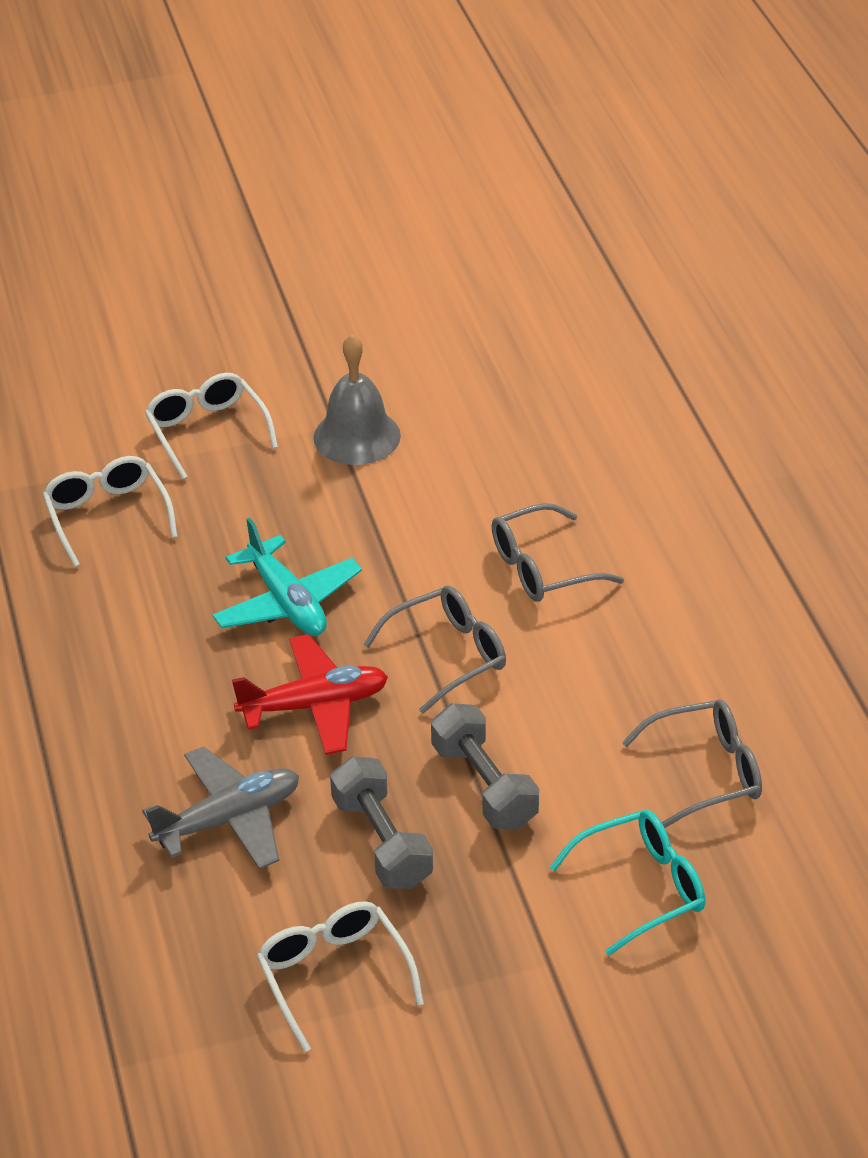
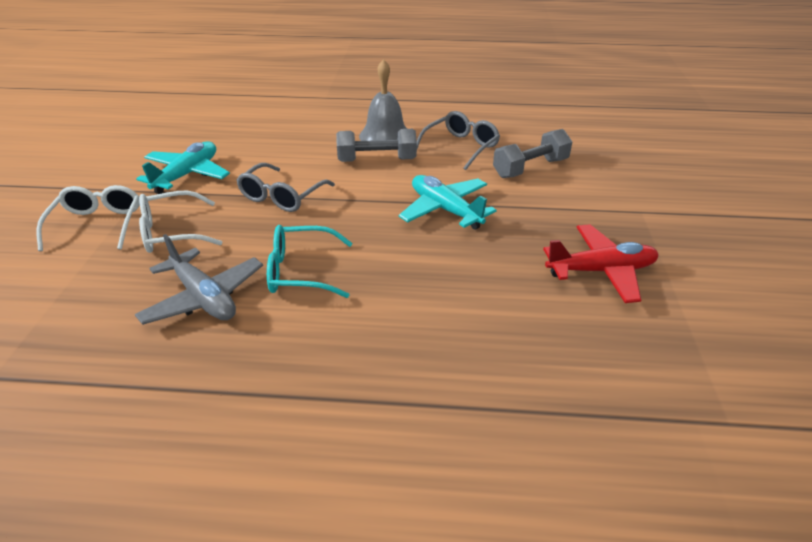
grey glasses: 3 -> 2
turquoise plane: 1 -> 2
white glasses: 3 -> 2

